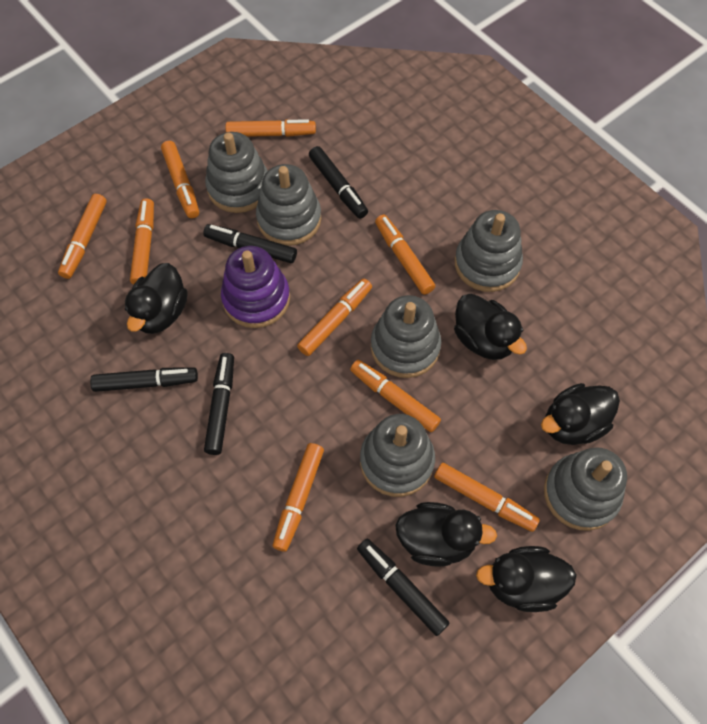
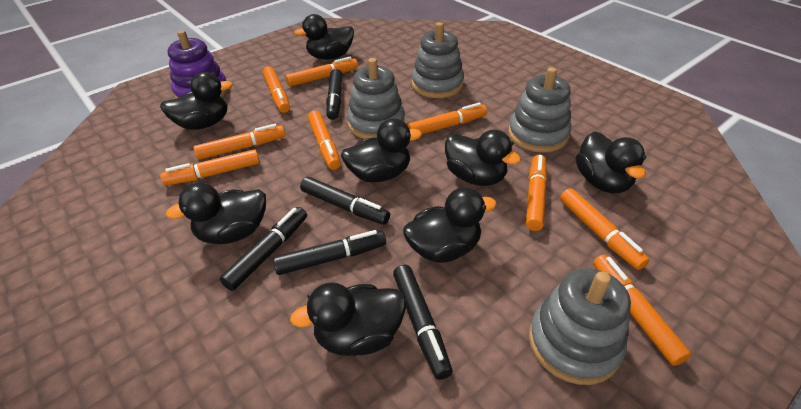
black duck: 5 -> 8
grey stacking toy: 6 -> 4

